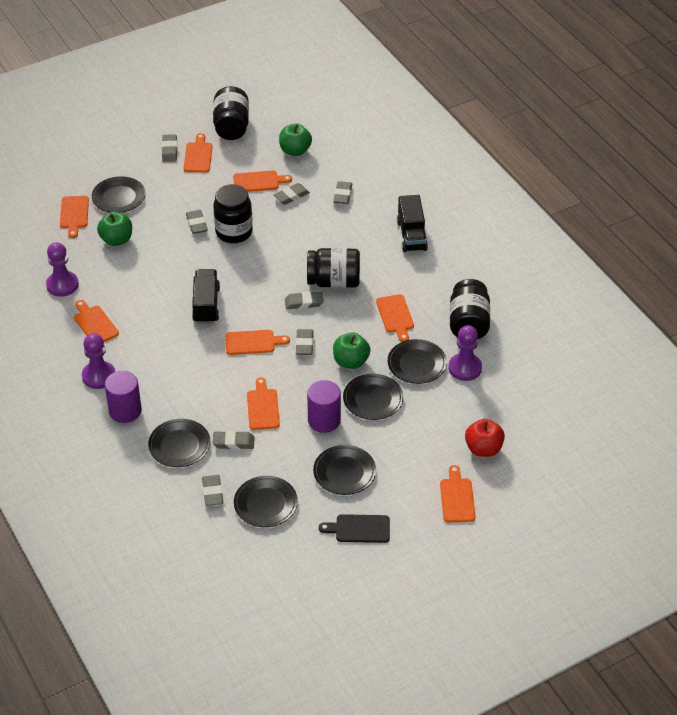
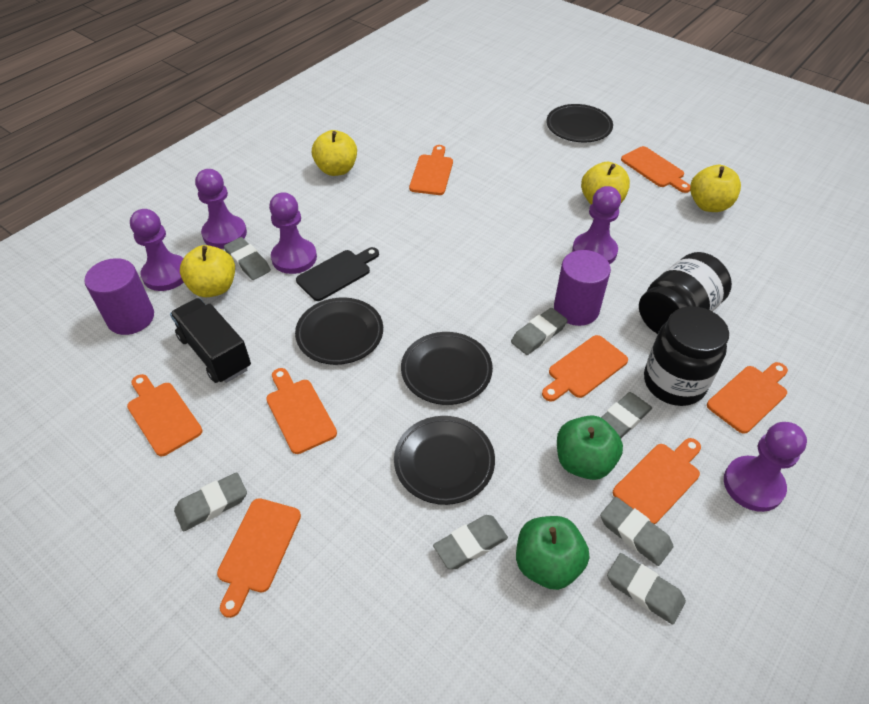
black jar: 4 -> 2
black plate: 6 -> 4
black truck: 2 -> 1
green apple: 3 -> 2
grey eraser: 8 -> 7
purple pawn: 3 -> 5
red apple: 1 -> 0
yellow apple: 0 -> 4

